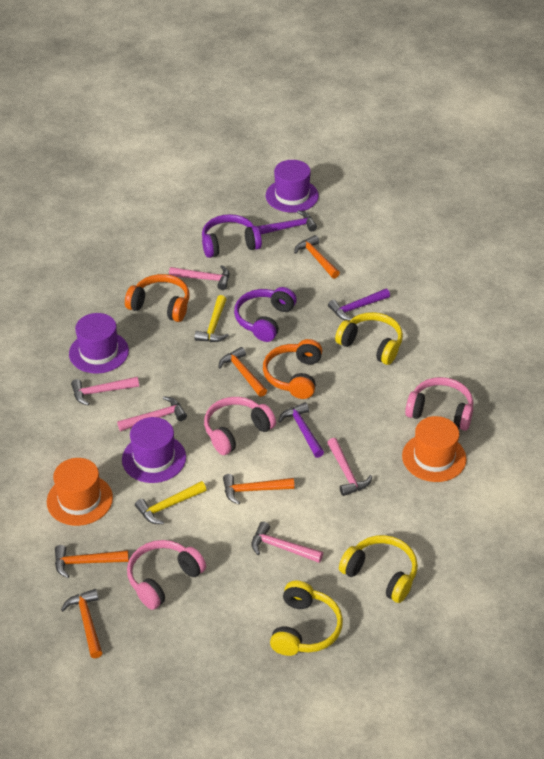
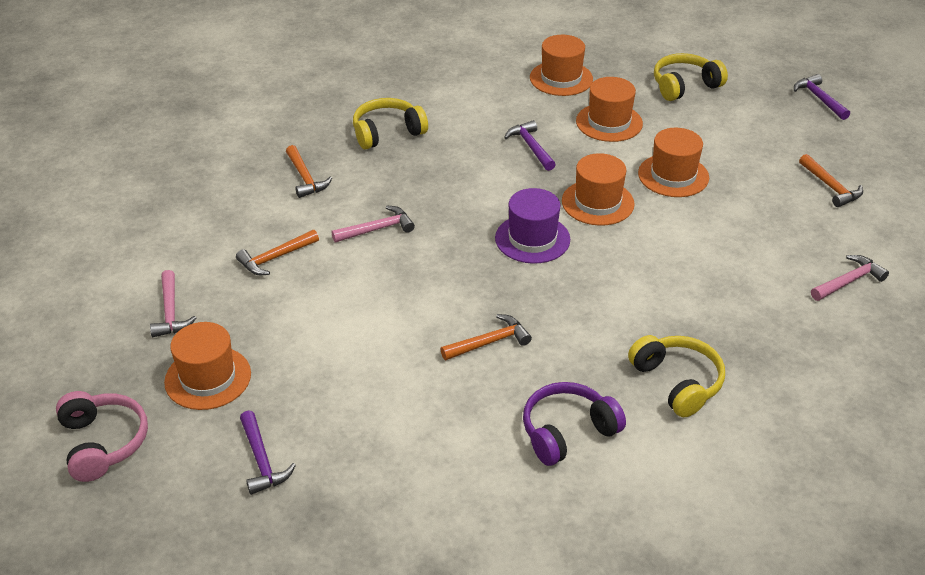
orange hammer: 5 -> 4
orange hat: 2 -> 5
orange headphones: 2 -> 0
pink hammer: 5 -> 3
pink headphones: 3 -> 1
purple hat: 3 -> 1
purple headphones: 2 -> 1
yellow hammer: 2 -> 0

